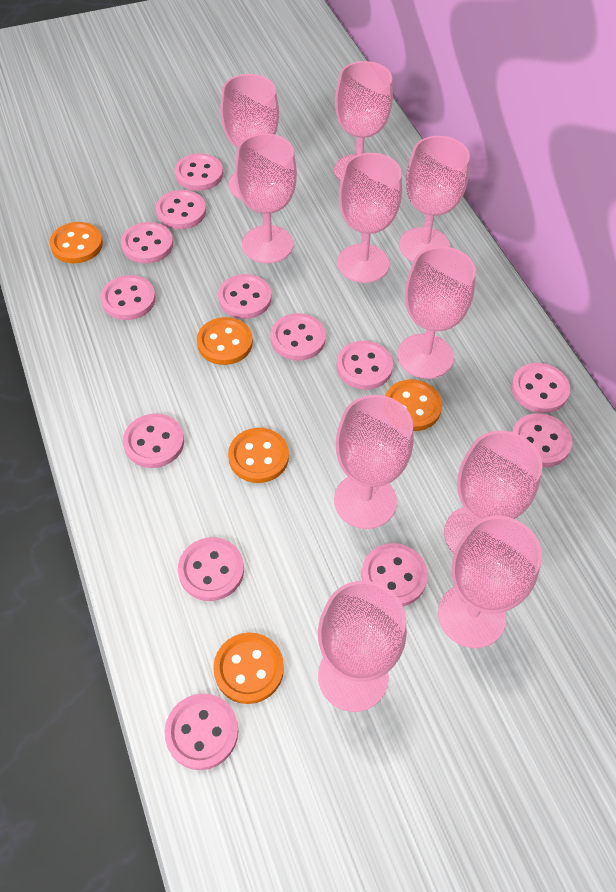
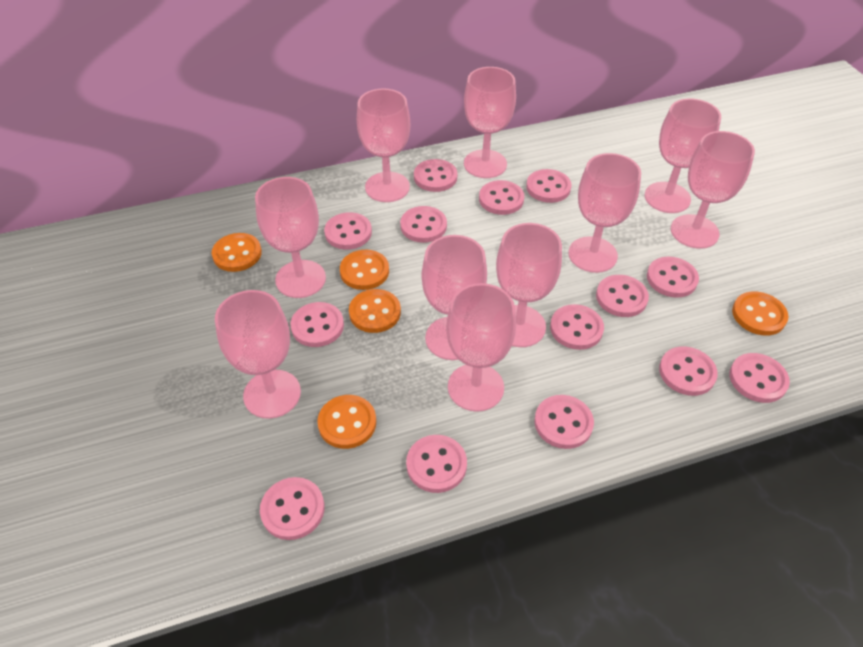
pink button: 13 -> 14

